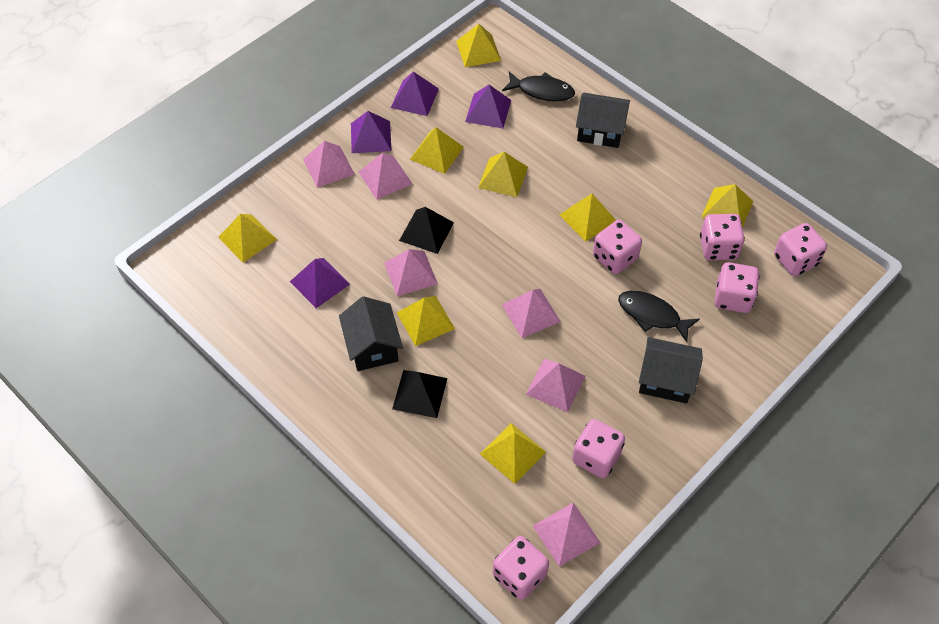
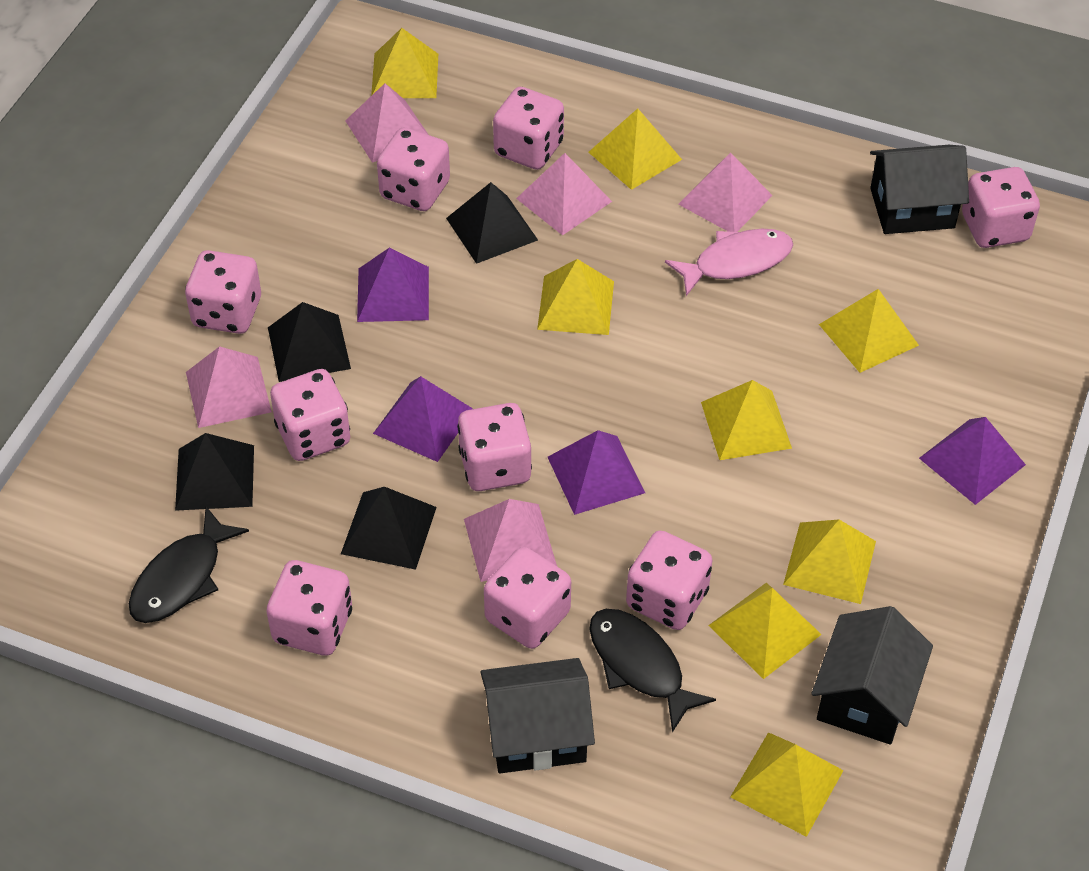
black pyramid: 2 -> 4
pink dice: 6 -> 9
pink fish: 0 -> 1
pink pyramid: 6 -> 5

